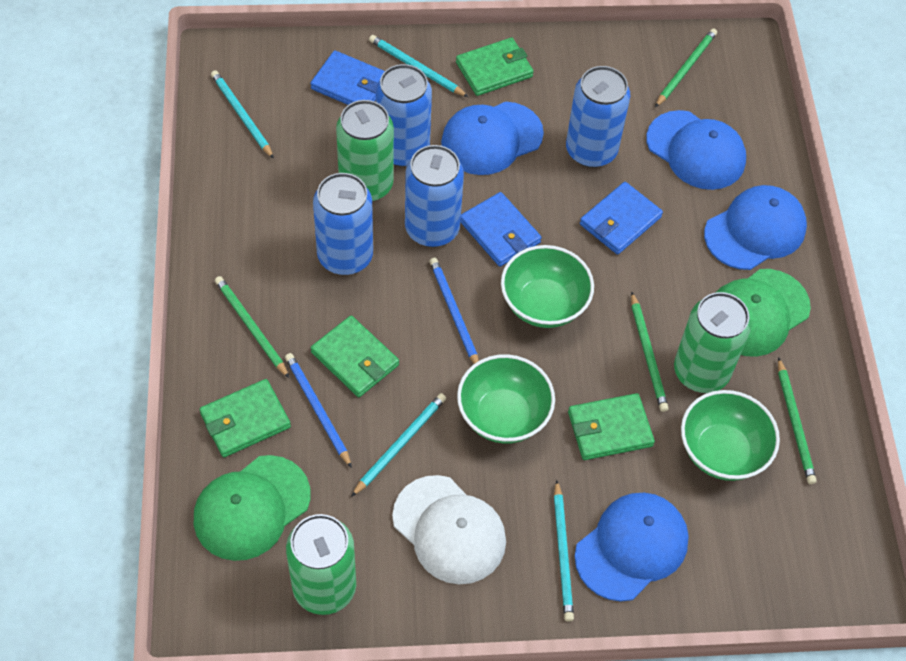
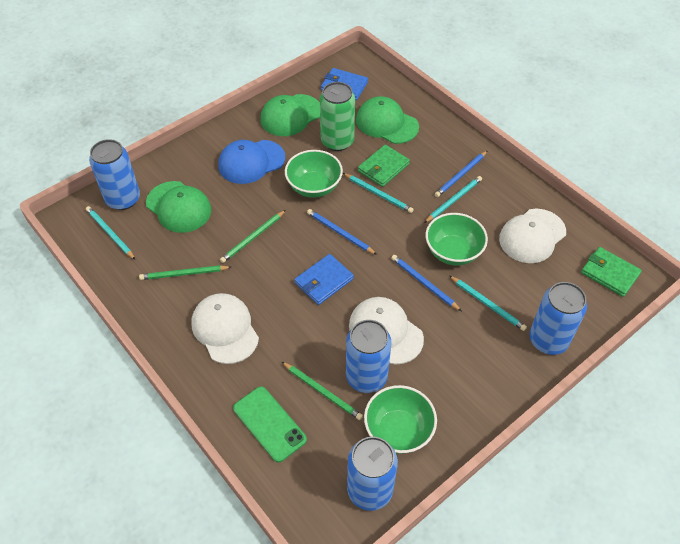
blue cap: 4 -> 1
blue pencil: 2 -> 3
blue wallet: 3 -> 2
green can: 3 -> 1
green cap: 2 -> 3
green pencil: 4 -> 3
green phone: 0 -> 1
green wallet: 4 -> 2
white cap: 1 -> 3

